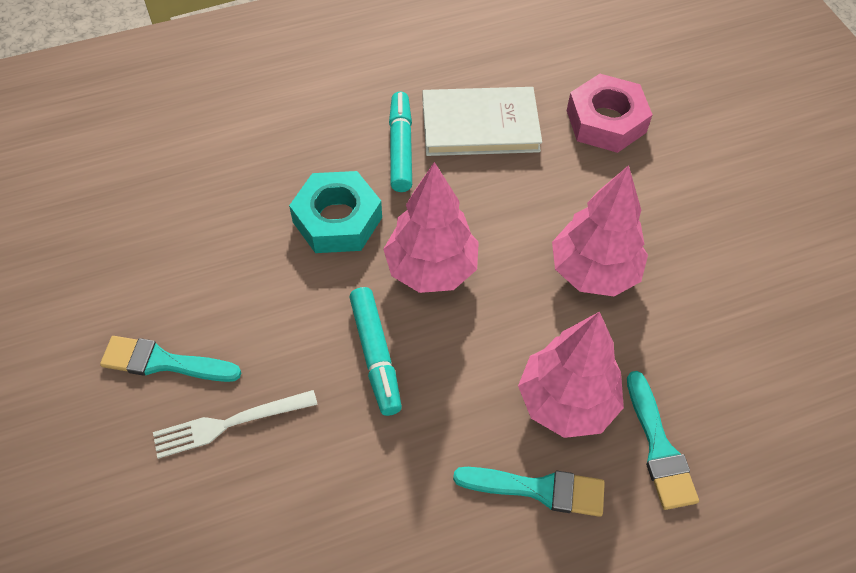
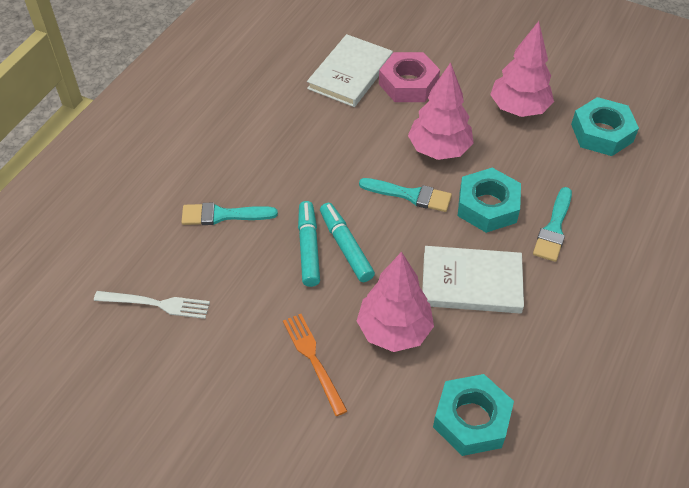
orange fork: 0 -> 1
turquoise nut: 1 -> 3
white book: 1 -> 2

